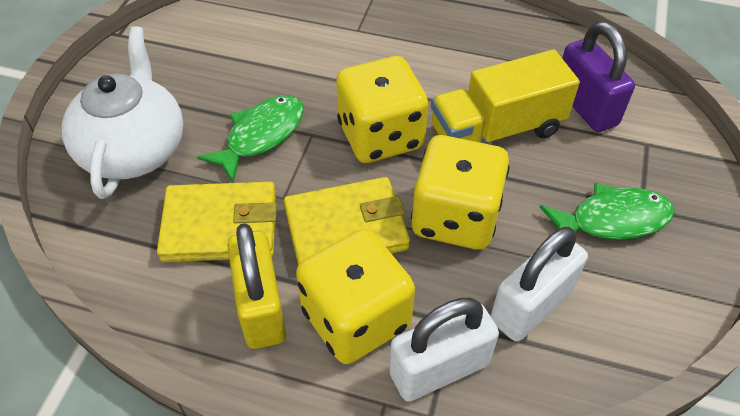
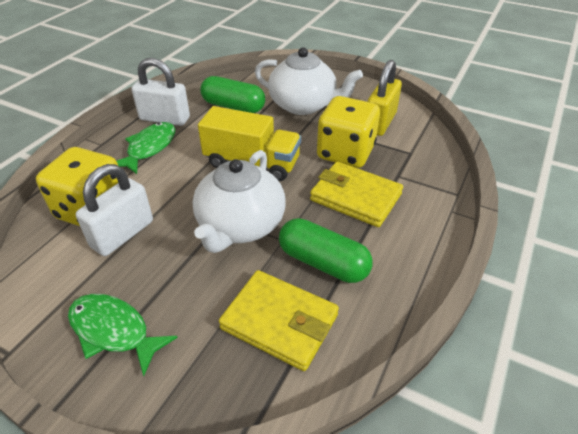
green capsule: 0 -> 2
purple padlock: 1 -> 0
white teapot: 1 -> 2
yellow dice: 3 -> 2

